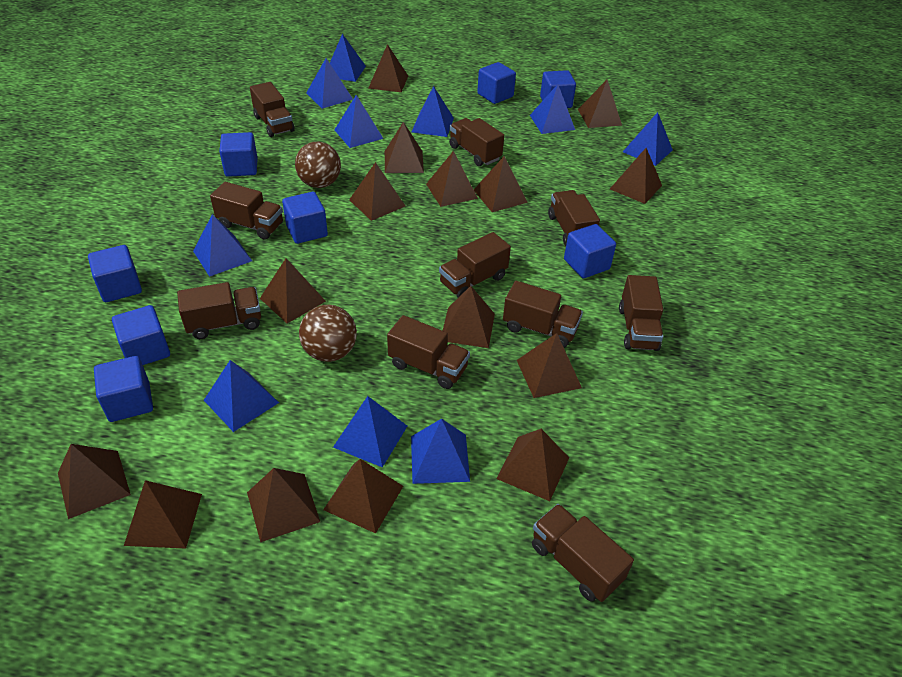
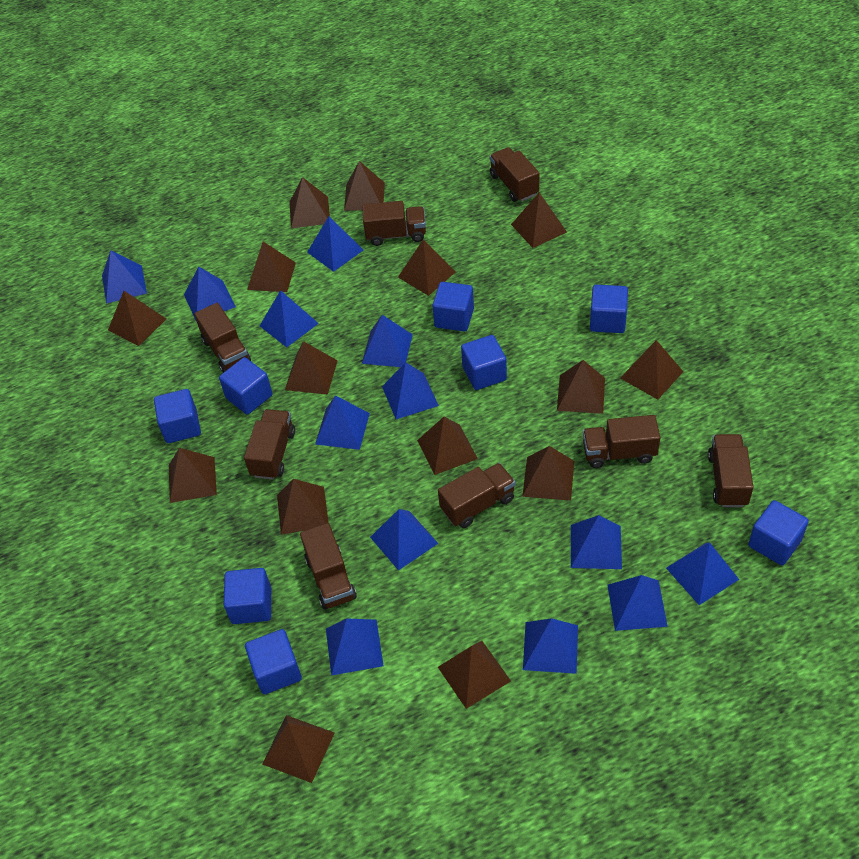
blue pyramid: 10 -> 13
brown ball: 2 -> 0
brown truck: 10 -> 8

